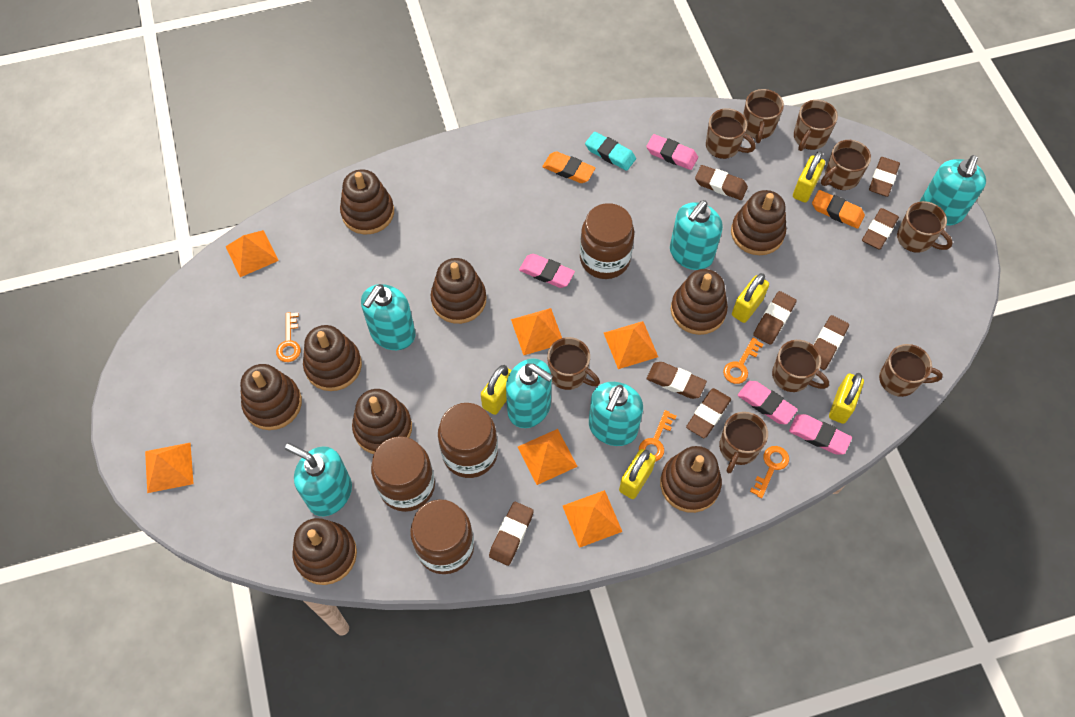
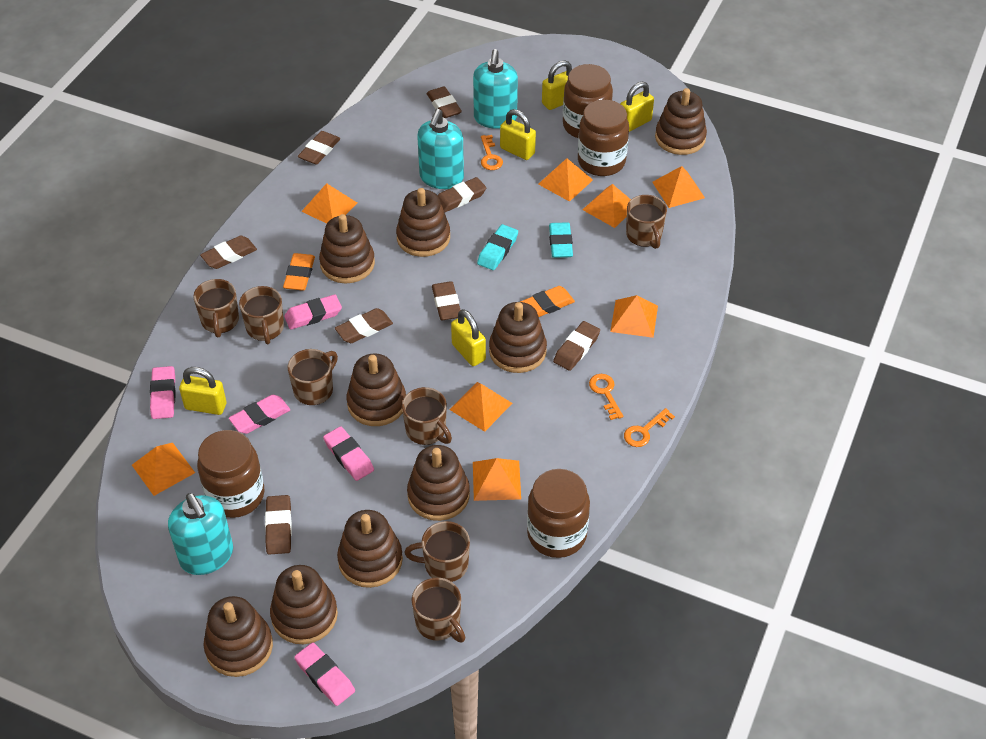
brown mug: 9 -> 7
orange key: 4 -> 3
orange pyramid: 6 -> 8
pink eraser: 4 -> 5
turquoise eraser: 1 -> 2
turquoise soap dispenser: 6 -> 3

